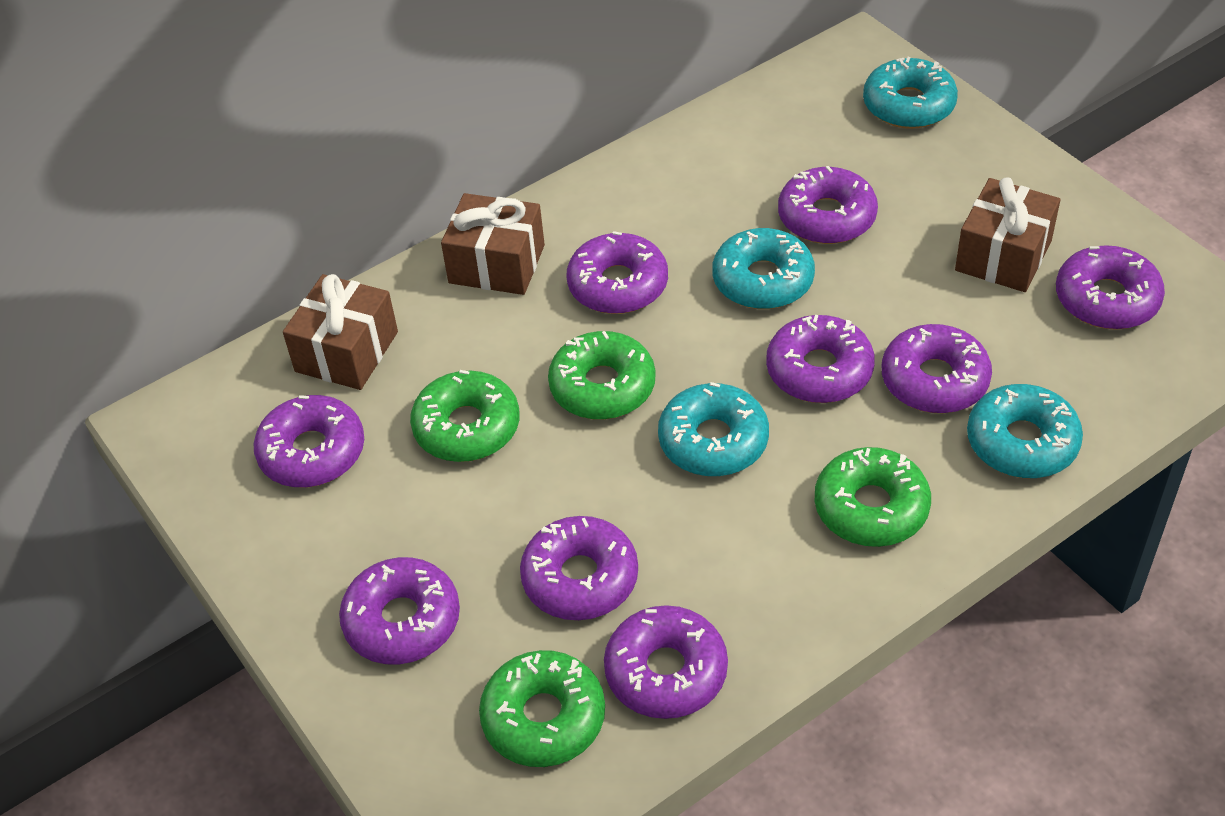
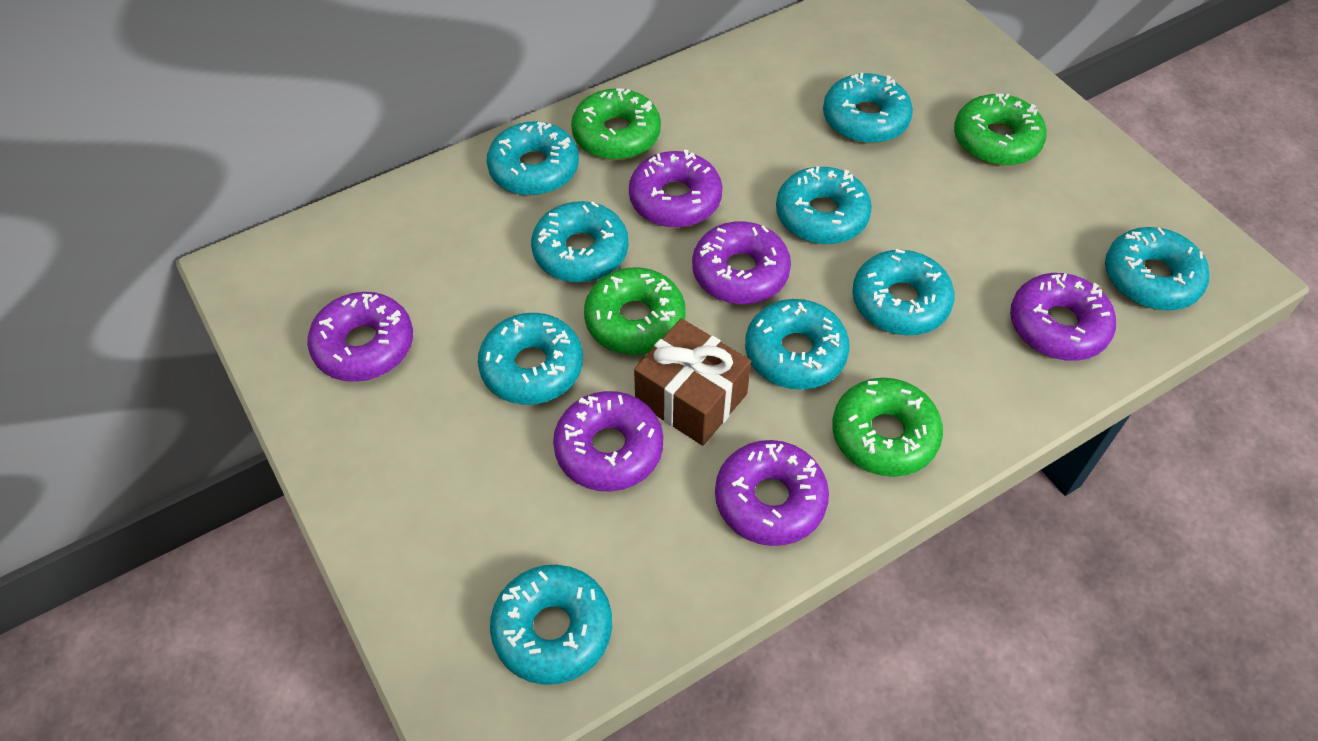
brown gift: 3 -> 1
purple donut: 9 -> 6
turquoise donut: 4 -> 9

